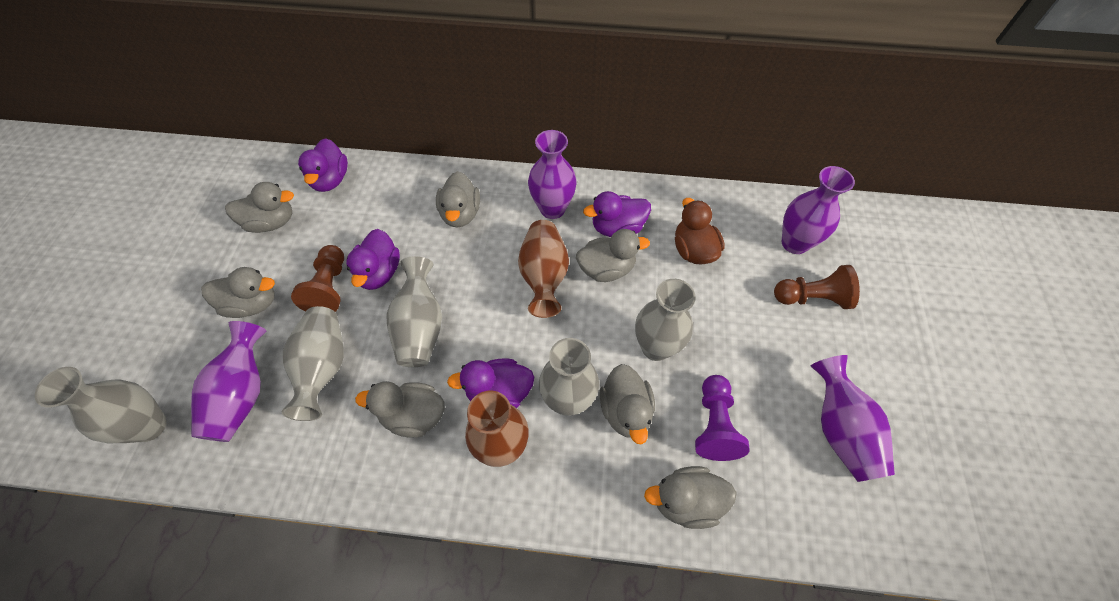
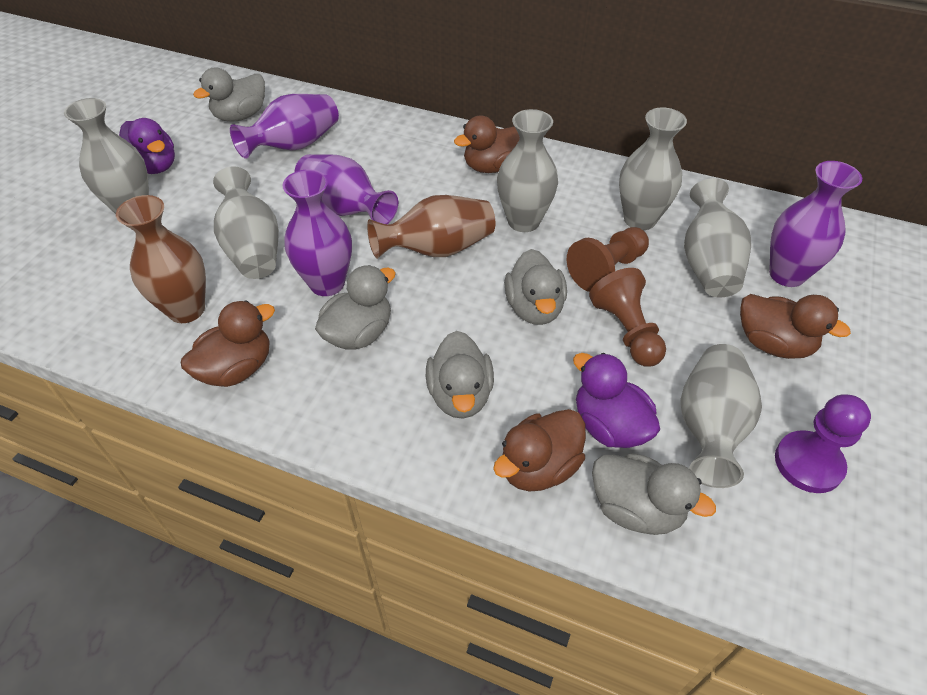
brown duck: 1 -> 4
grey duck: 7 -> 5
grey vase: 5 -> 6
purple duck: 4 -> 2

